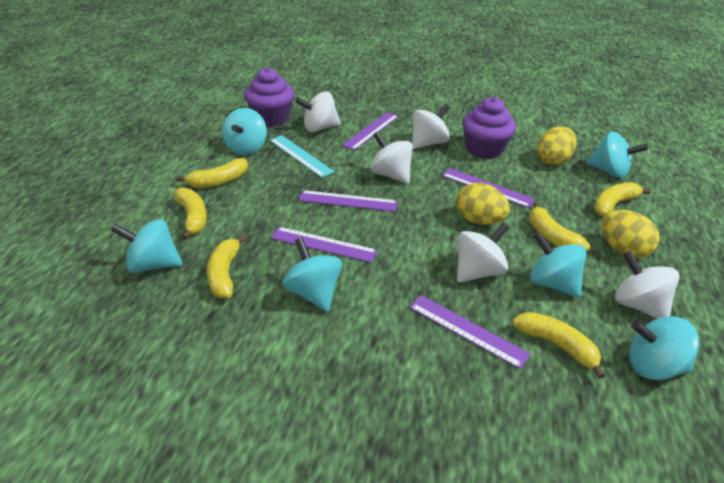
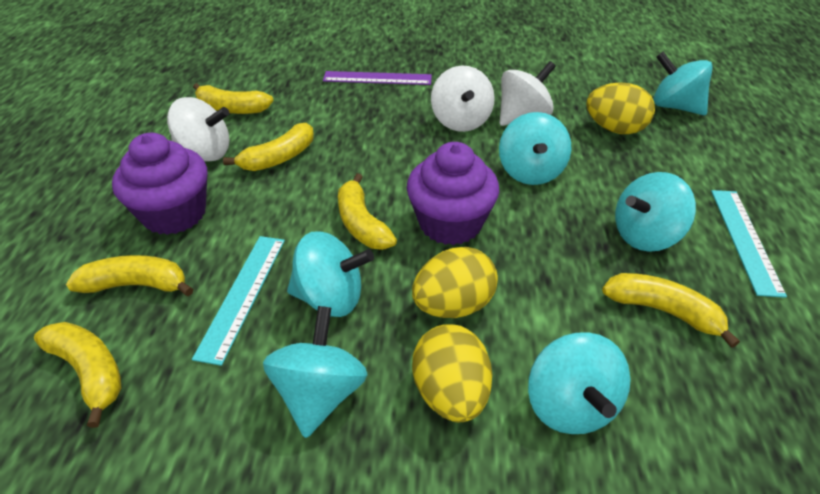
purple ruler: 5 -> 1
turquoise ruler: 1 -> 2
white spinning top: 5 -> 3

